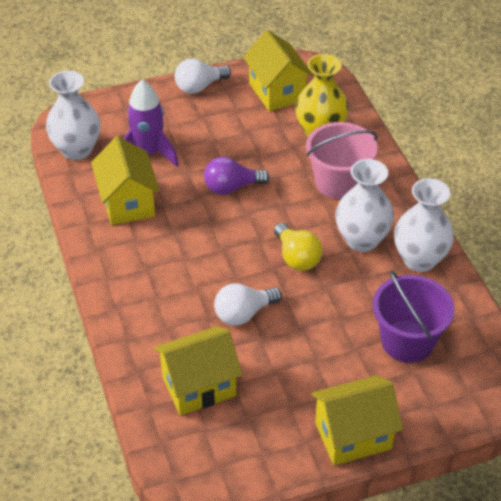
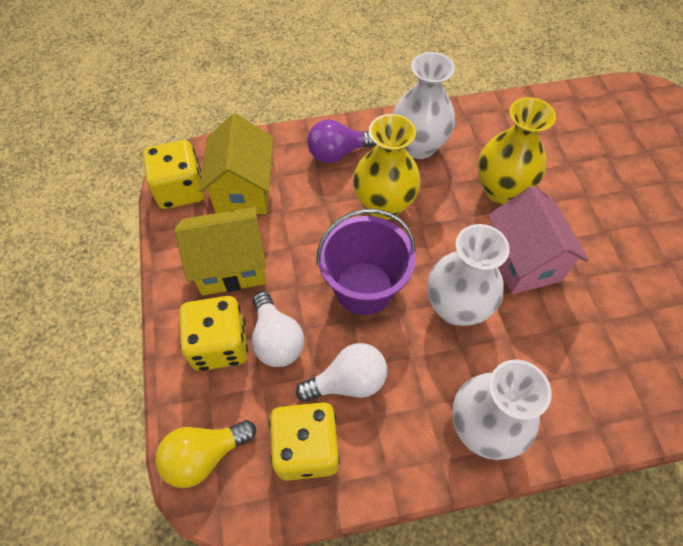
pink bucket: 1 -> 0
pink house: 0 -> 1
purple rocket: 1 -> 0
yellow dice: 0 -> 3
yellow house: 4 -> 2
yellow vase: 1 -> 2

